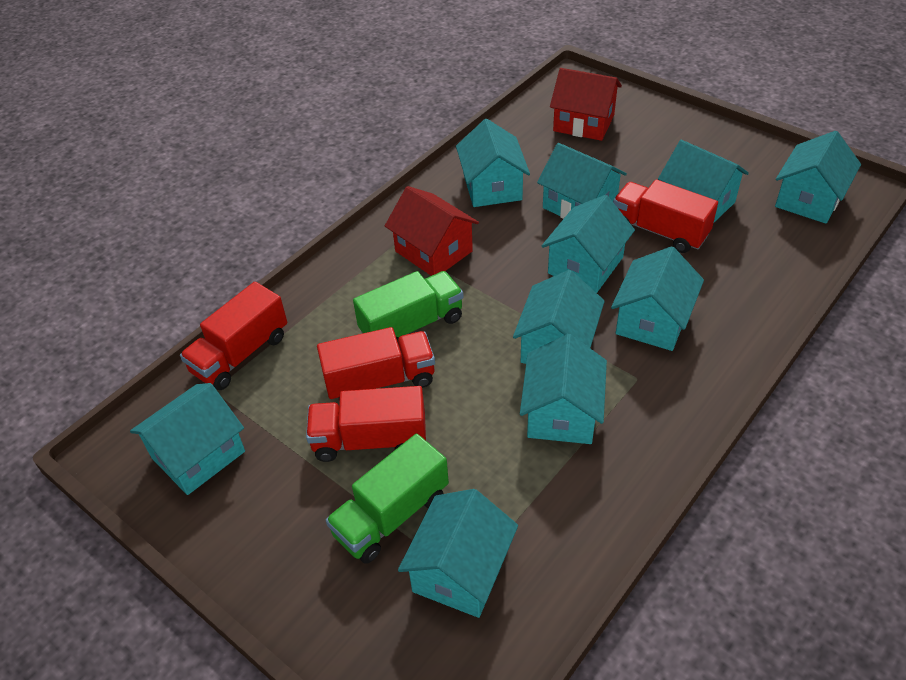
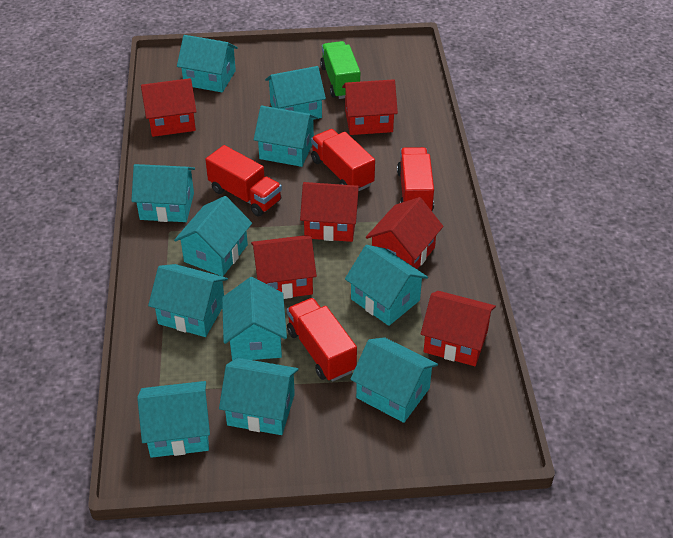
green truck: 2 -> 1
red house: 2 -> 6
turquoise house: 10 -> 11

